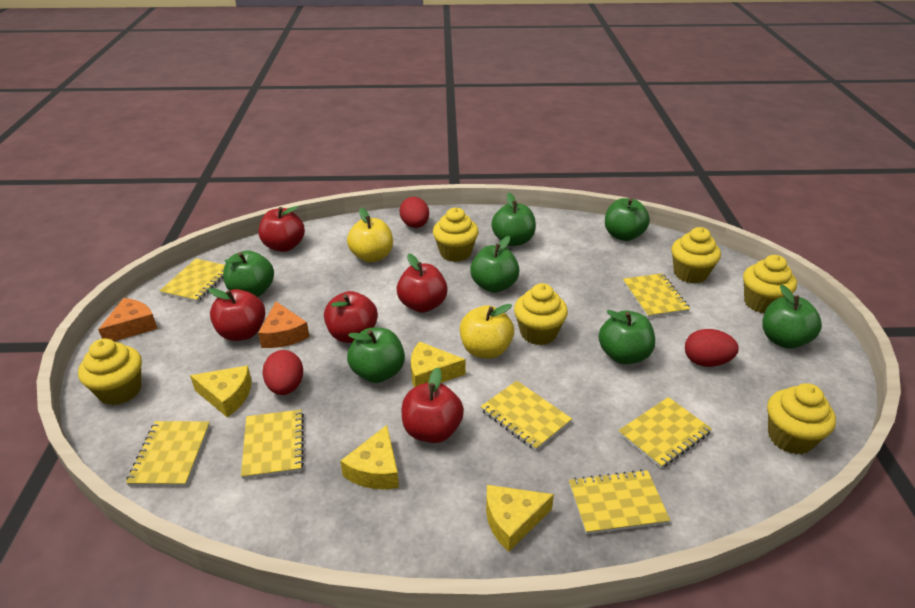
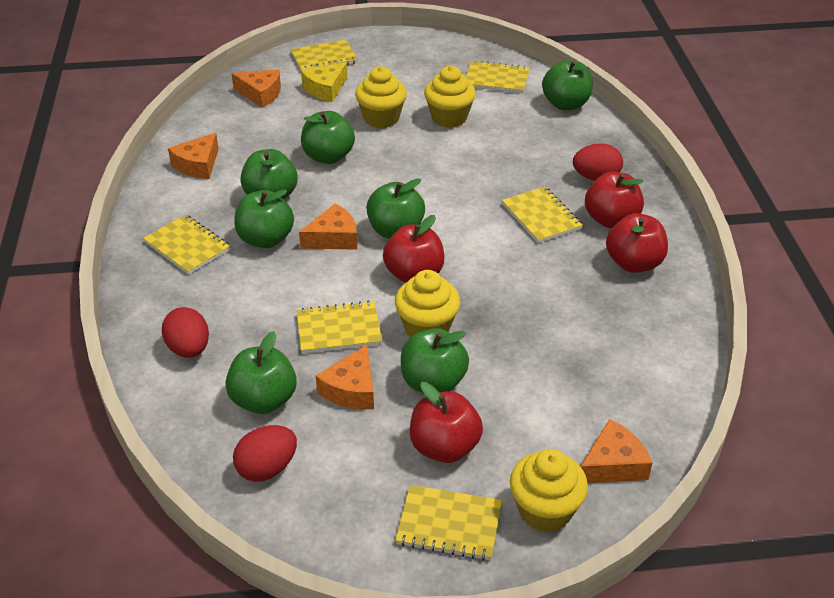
orange cheese: 2 -> 5
red apple: 5 -> 4
yellow apple: 2 -> 0
yellow cheese: 4 -> 1
yellow cupcake: 6 -> 4
yellow notebook: 7 -> 6

